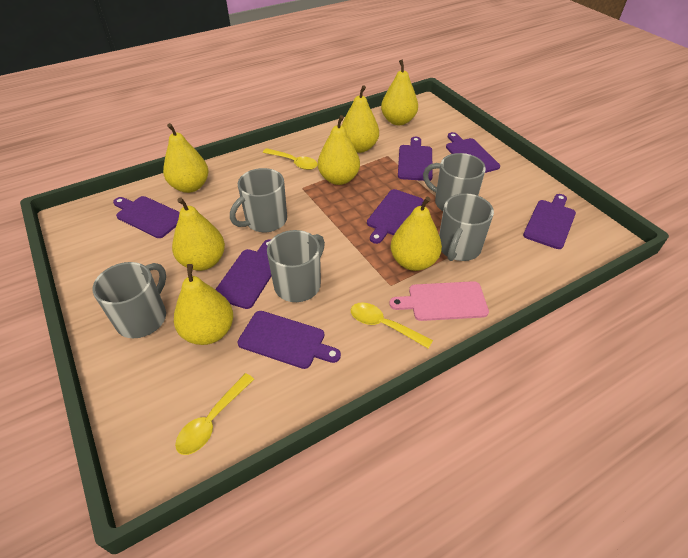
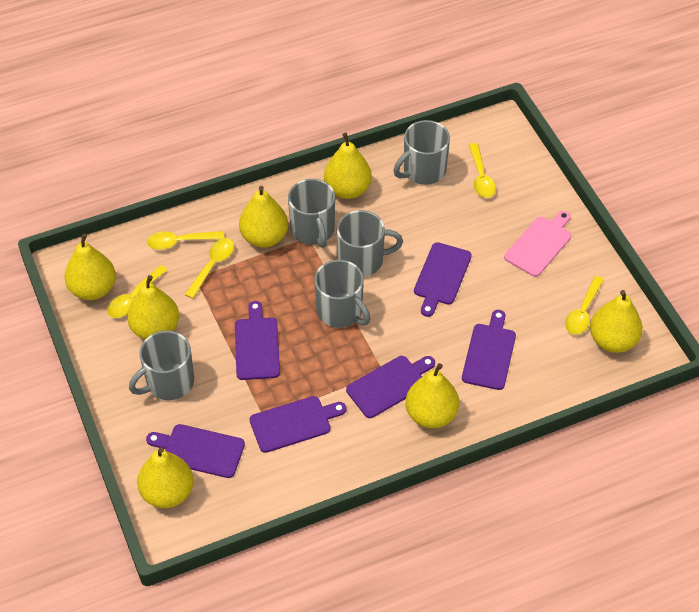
purple cutting board: 7 -> 6
yellow spoon: 3 -> 5

